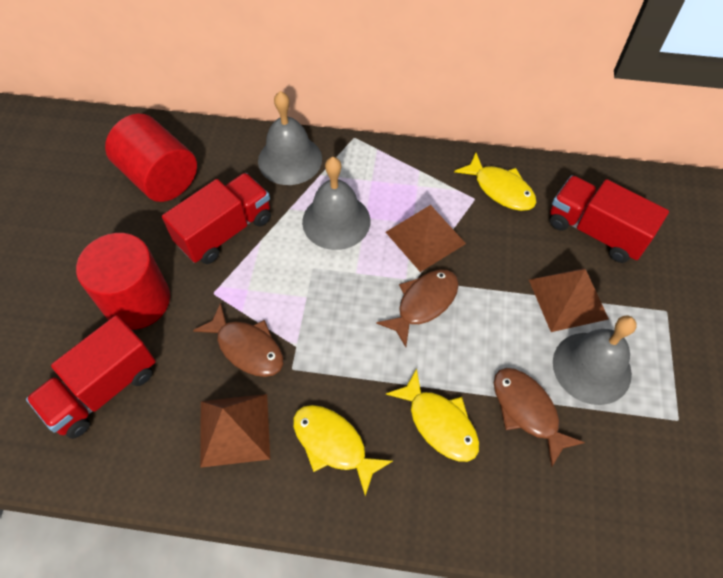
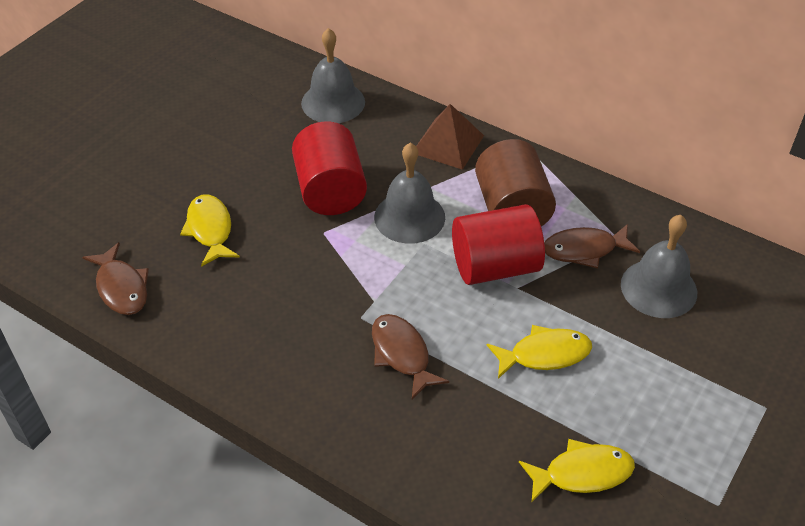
brown cylinder: 0 -> 1
brown pyramid: 3 -> 1
red truck: 3 -> 0

